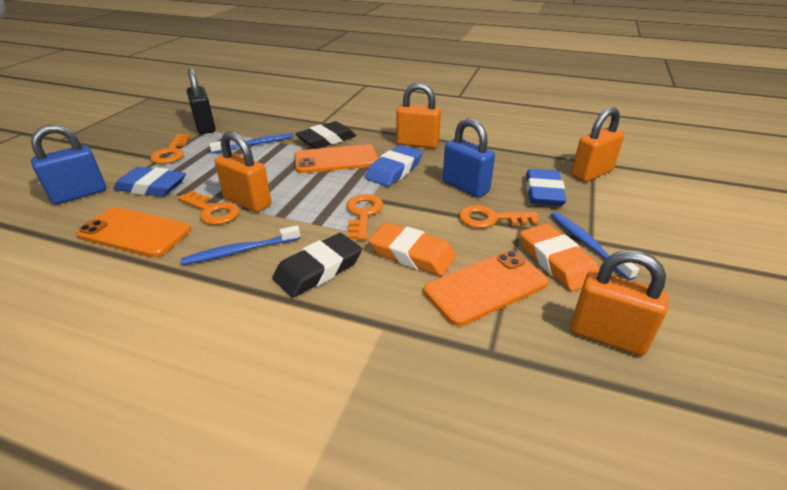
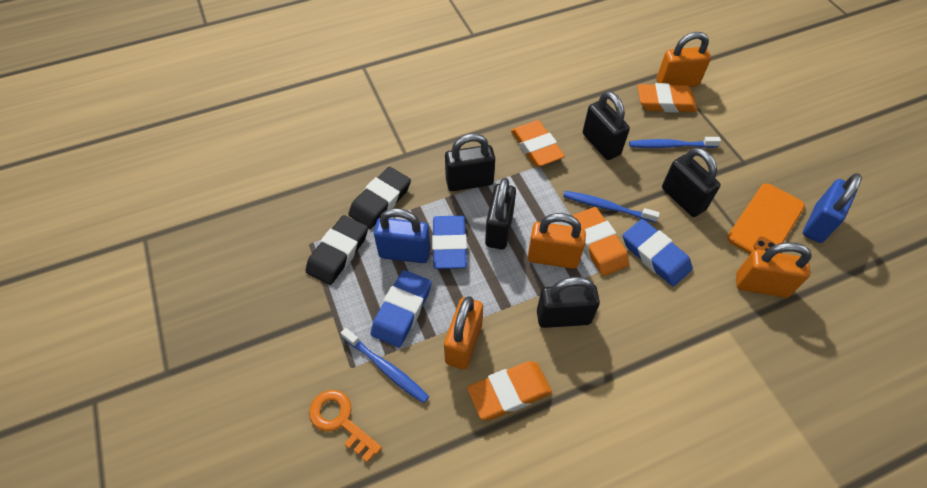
black padlock: 1 -> 5
orange eraser: 2 -> 4
orange key: 4 -> 1
orange phone: 3 -> 1

